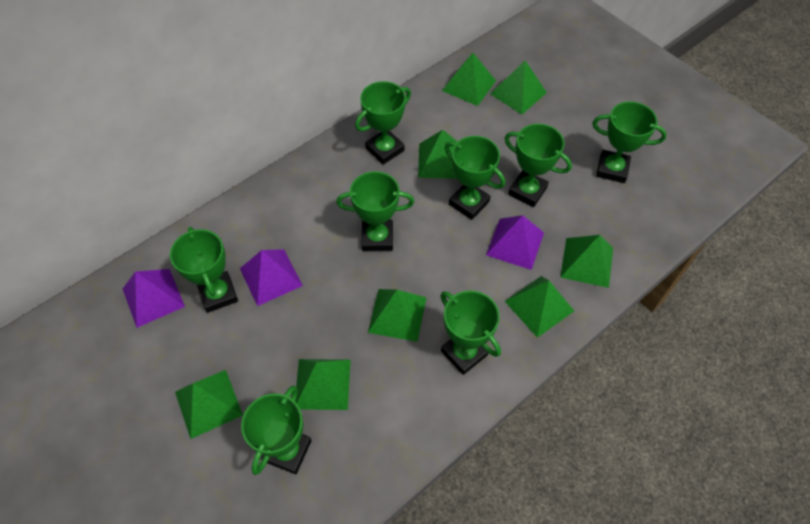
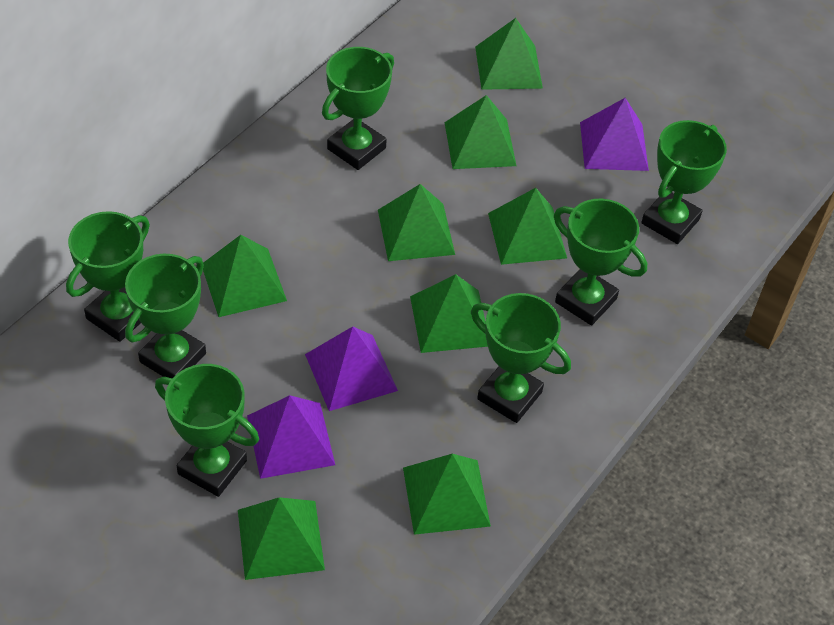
green trophy: 8 -> 7

